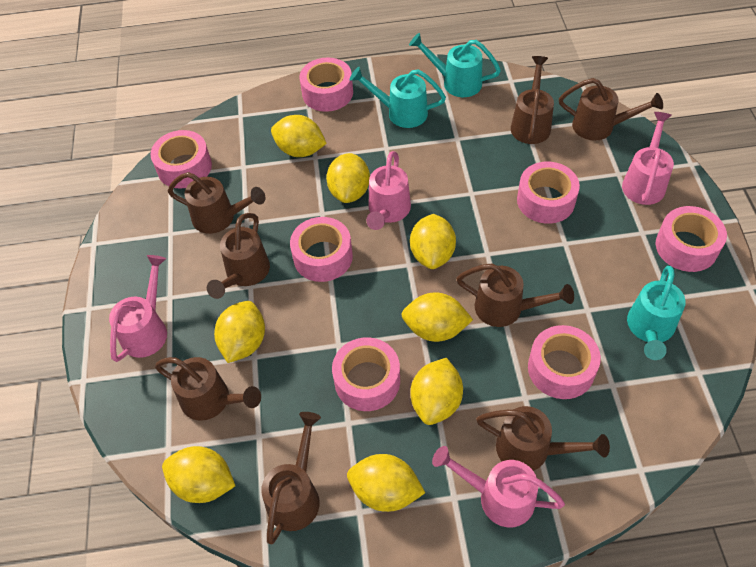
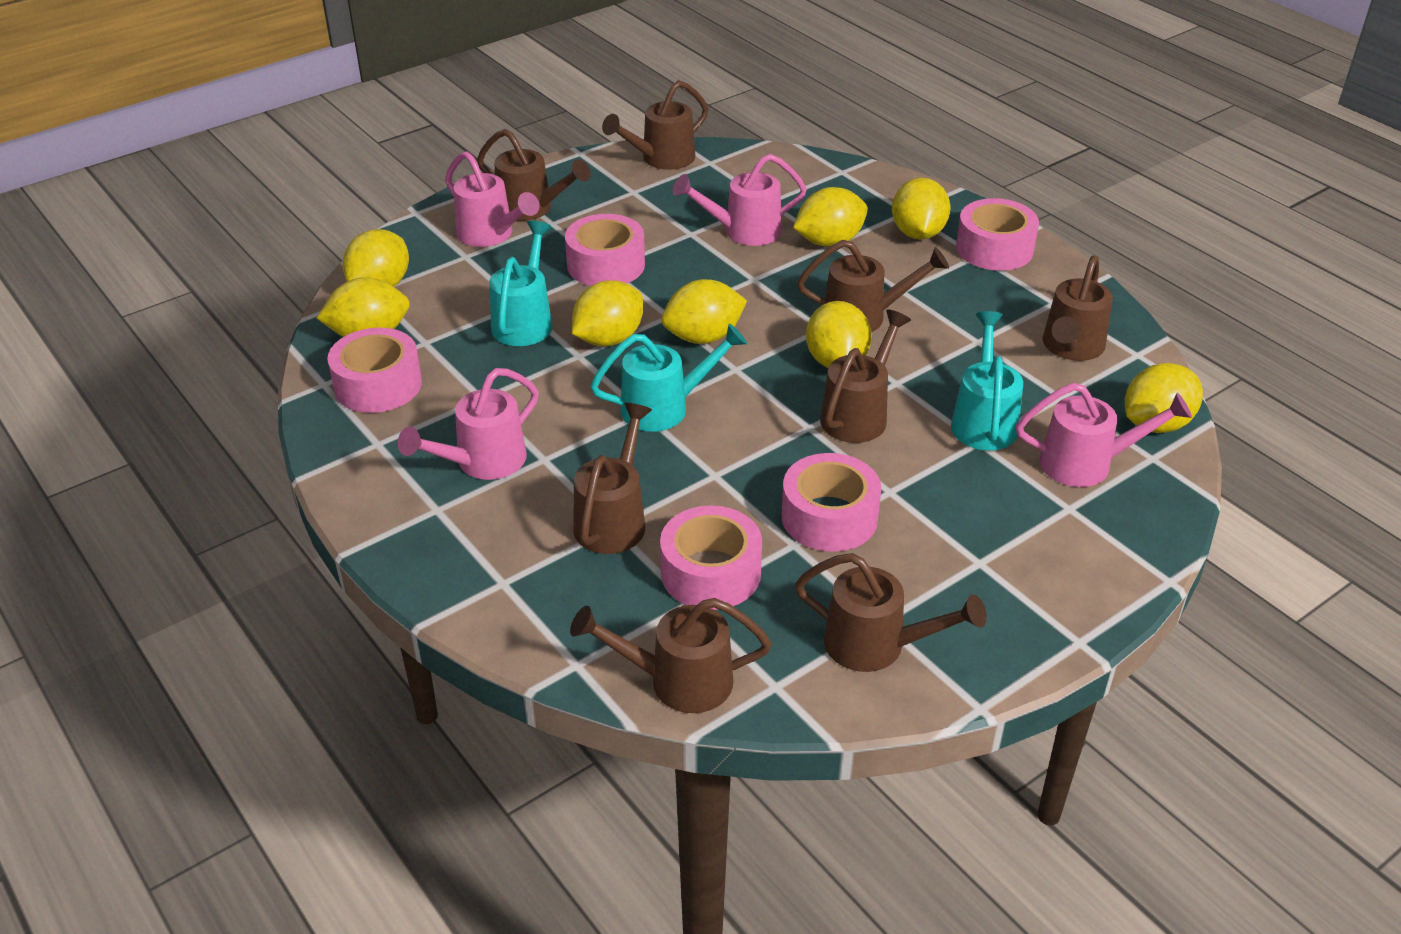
pink tape: 7 -> 5

